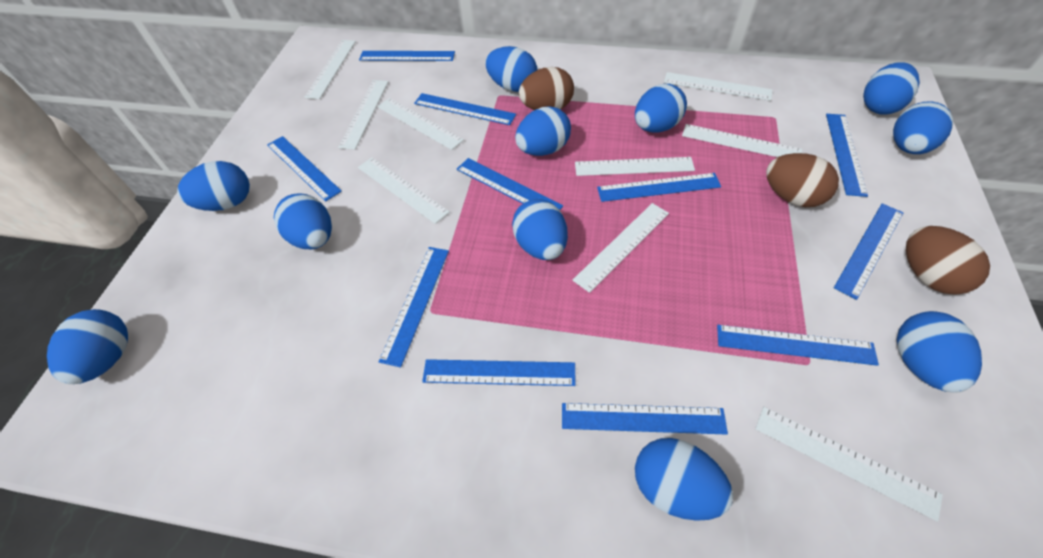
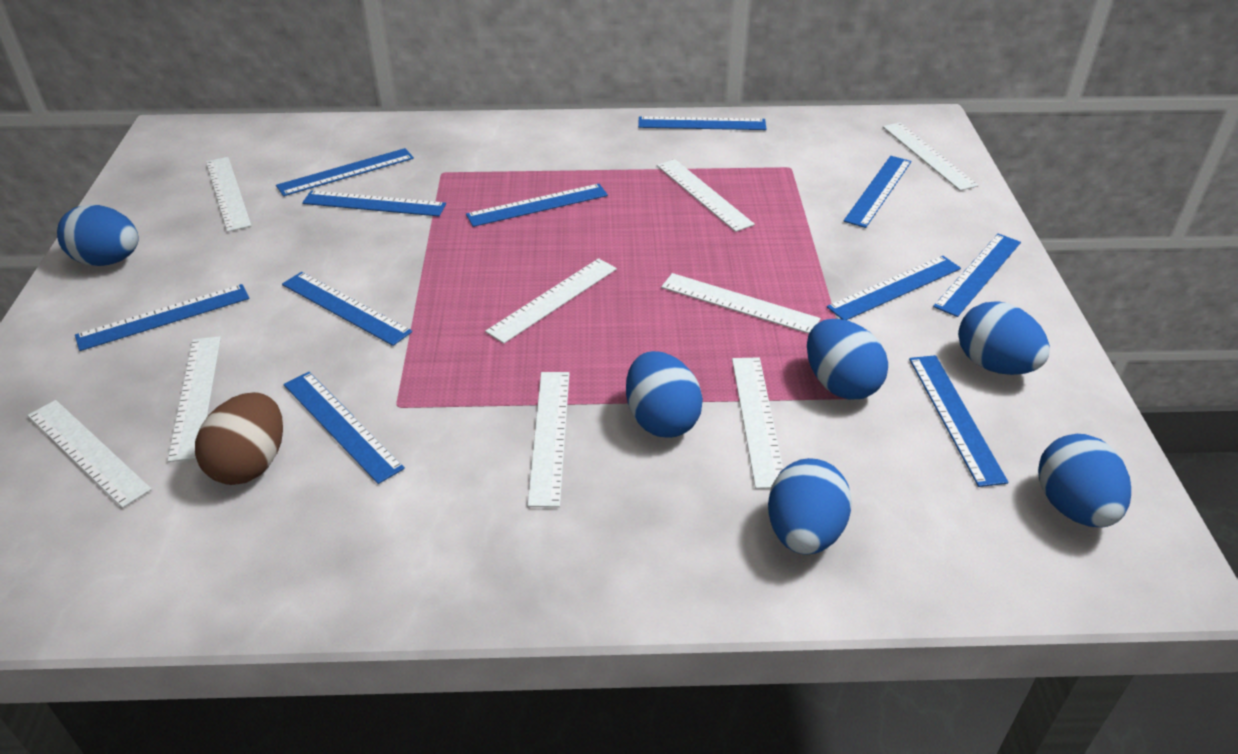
blue egg: 11 -> 6
brown egg: 3 -> 1

